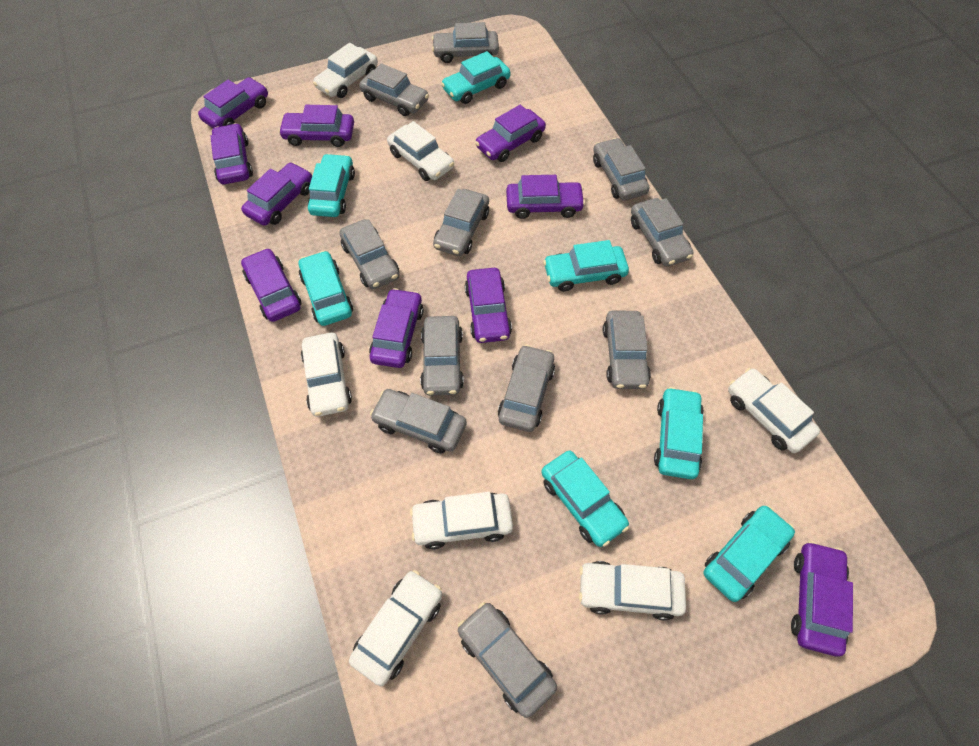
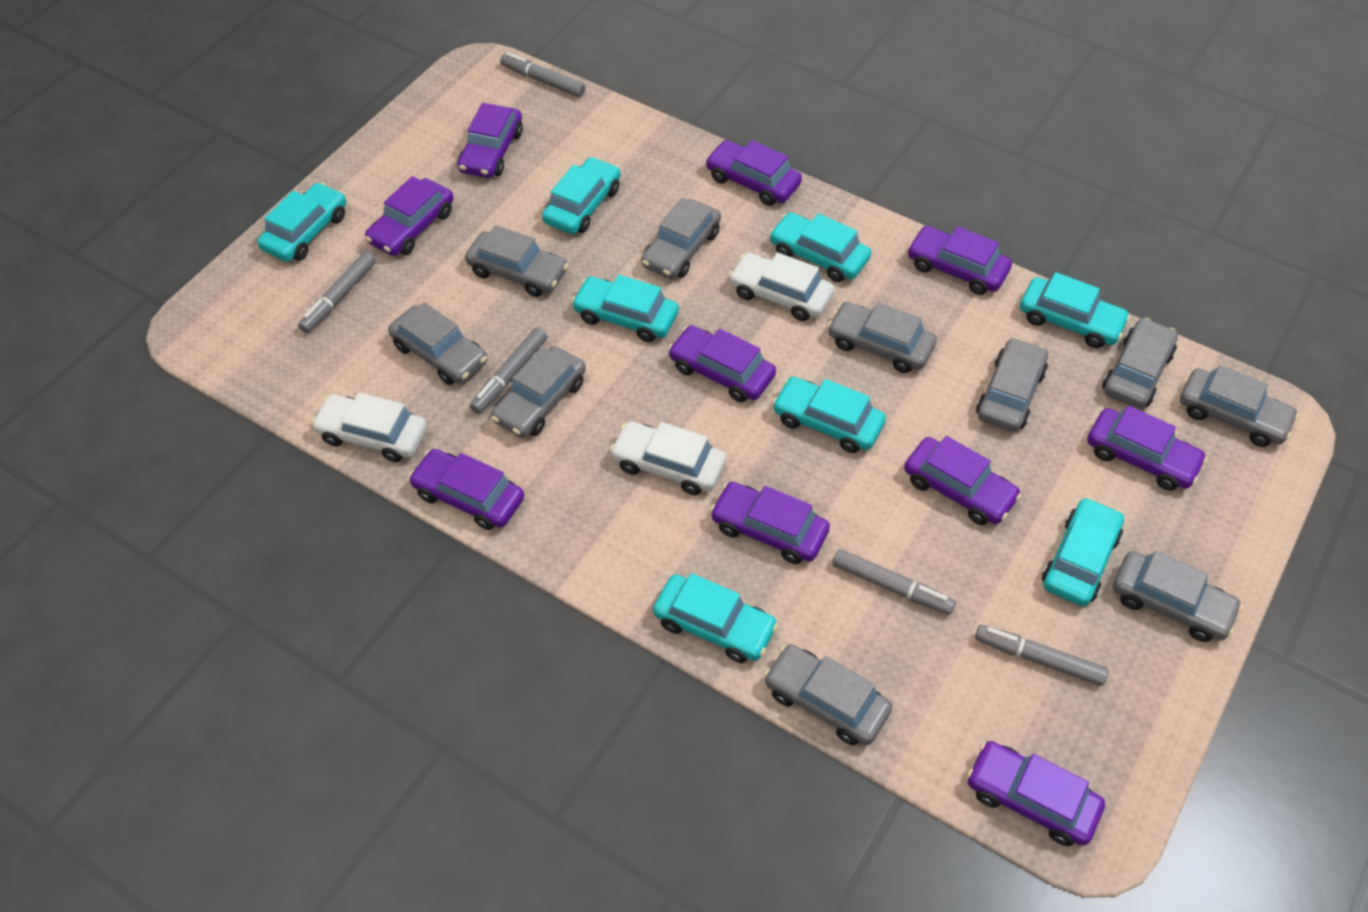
grey car: 11 -> 10
grey marker: 0 -> 5
turquoise car: 7 -> 8
white car: 7 -> 3

